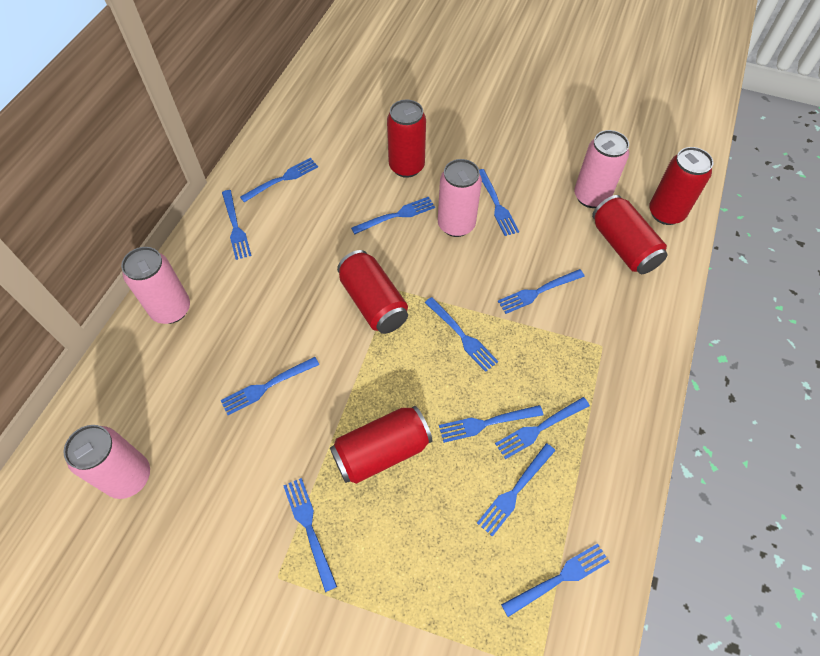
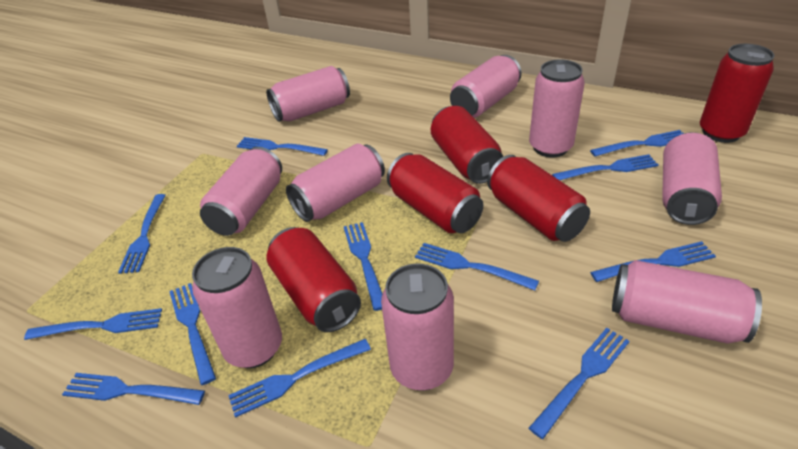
pink can: 4 -> 9

